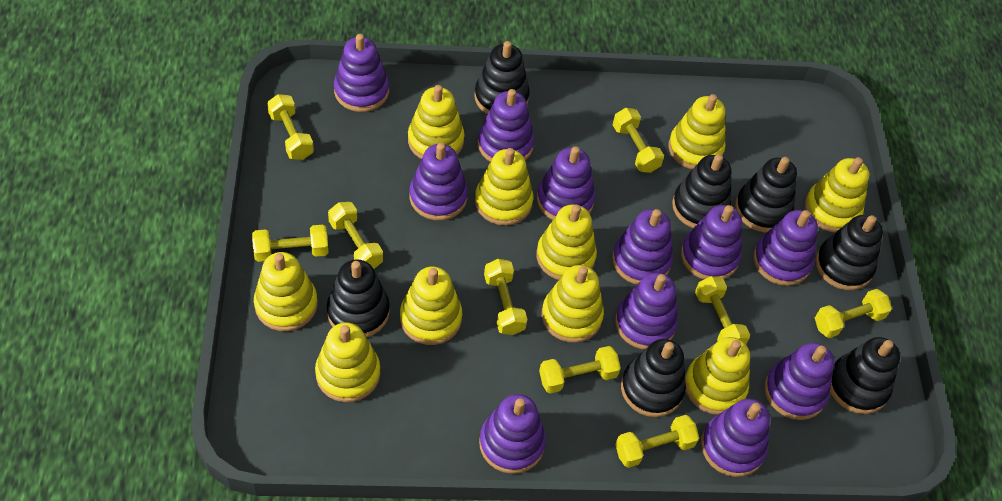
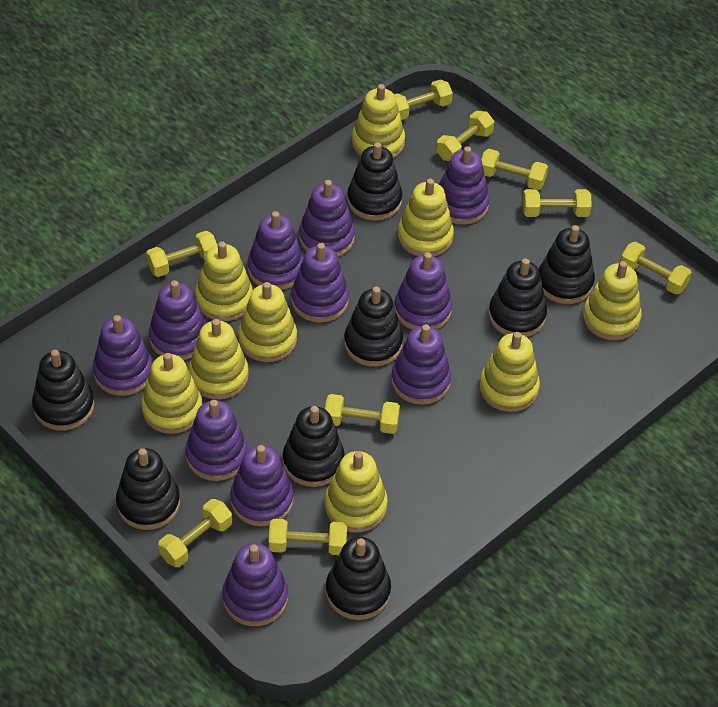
black stacking toy: 7 -> 8
yellow stacking toy: 10 -> 9

